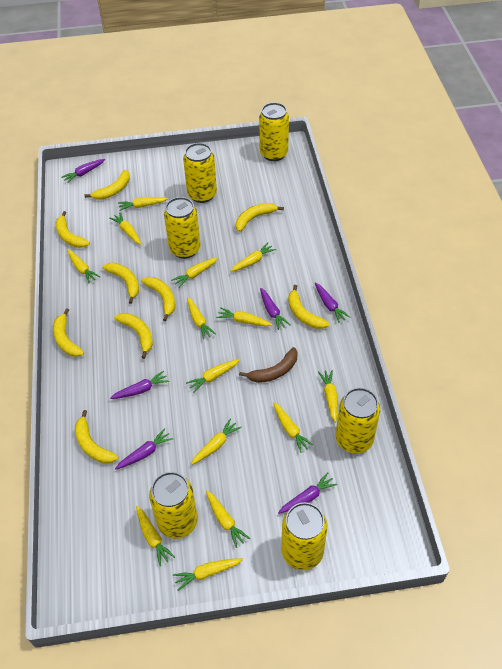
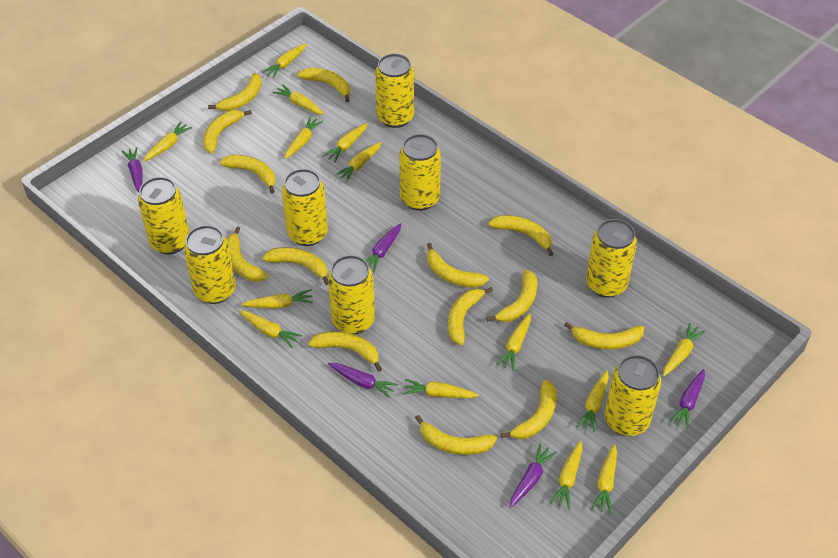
brown banana: 1 -> 0
purple carrot: 6 -> 5
yellow banana: 9 -> 14
yellow can: 6 -> 8

